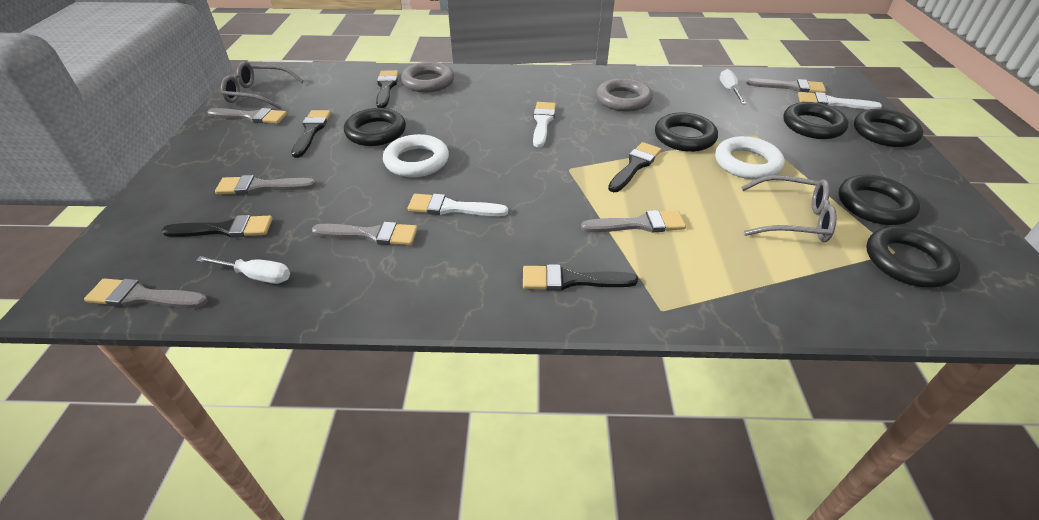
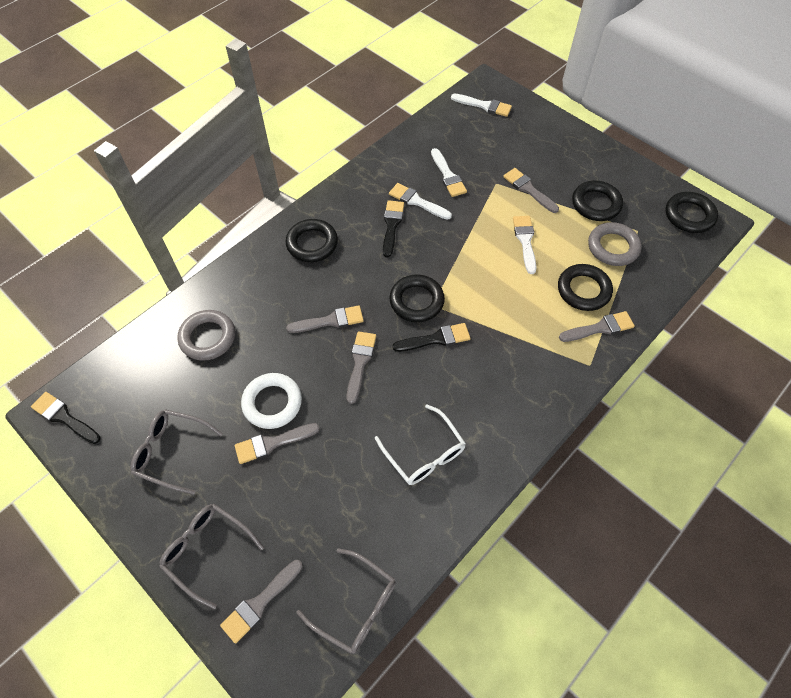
black brush: 5 -> 3
black ring: 6 -> 5
grey glasses: 2 -> 3
white brush: 3 -> 4
white glasses: 0 -> 1
white ring: 2 -> 1
white screwdriver: 2 -> 0

